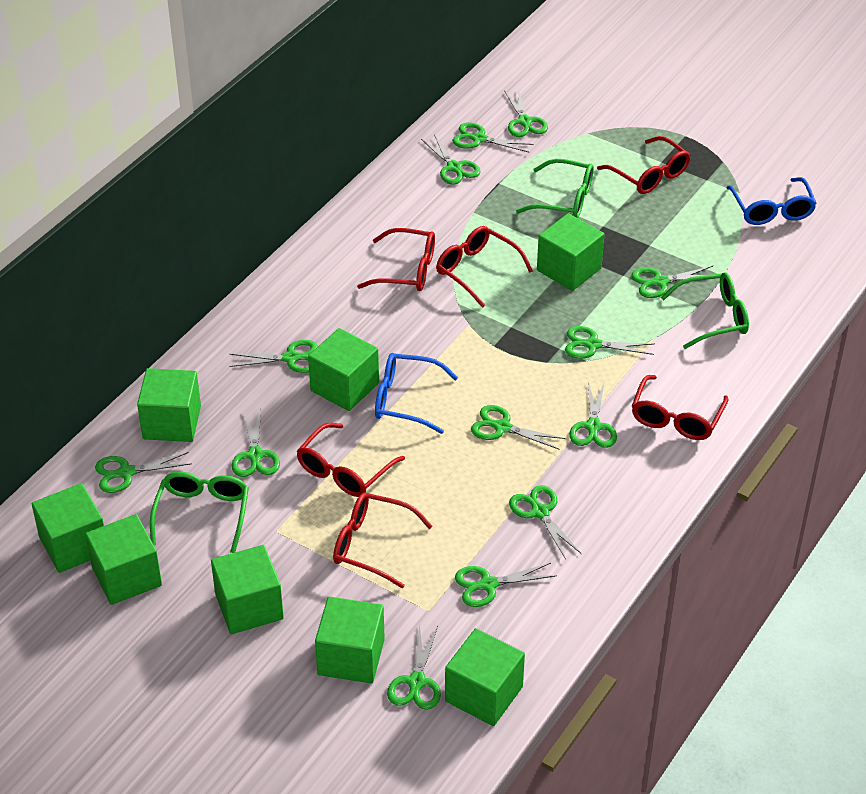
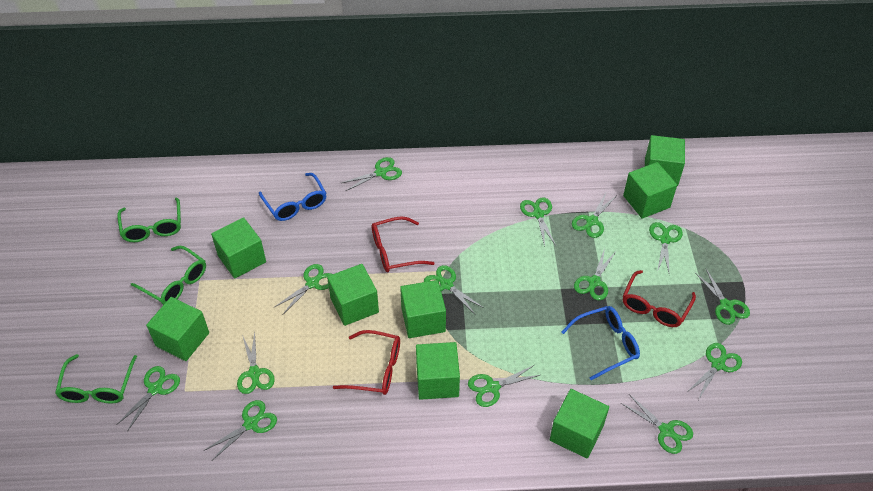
green scissors: 13 -> 14
red glasses: 6 -> 3

